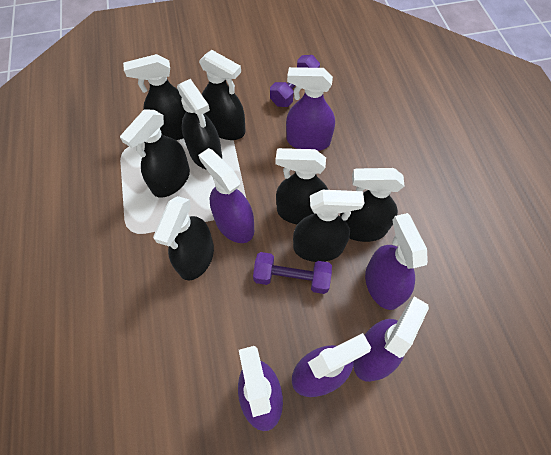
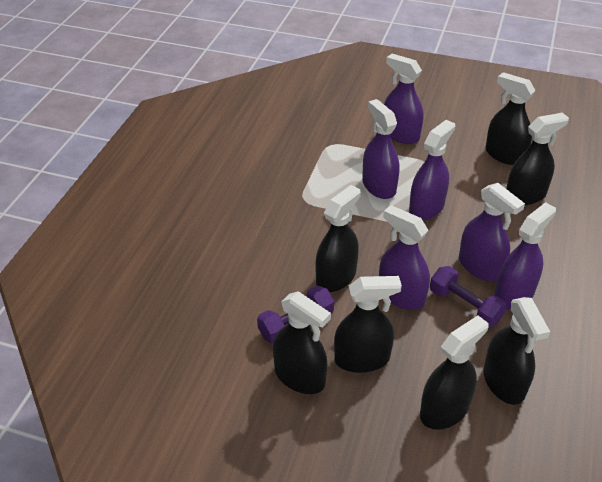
black spray bottle: 8 -> 7

